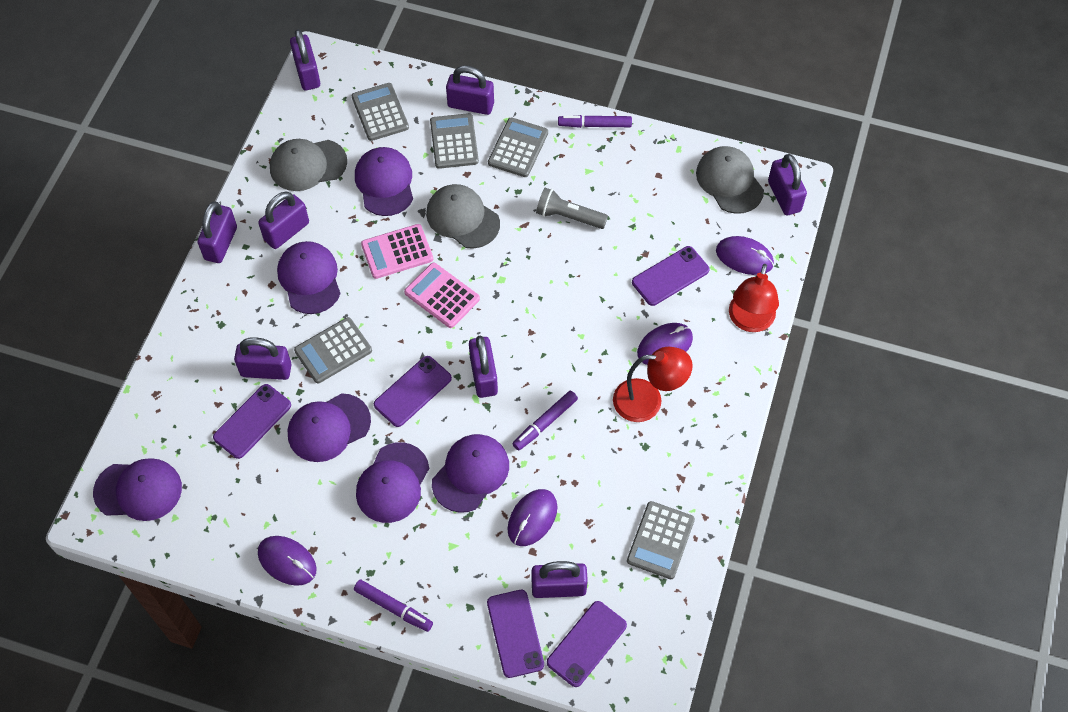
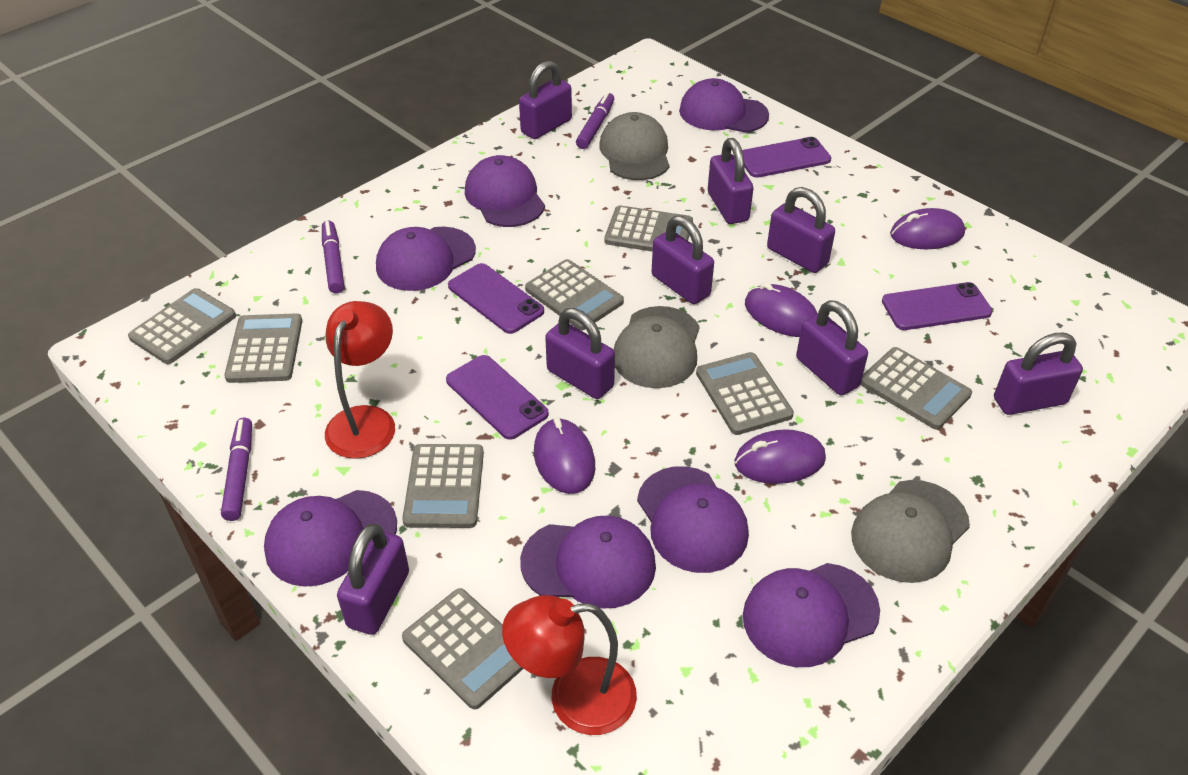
grey calculator: 5 -> 8
grey flashlight: 1 -> 0
pink calculator: 2 -> 0
purple cap: 6 -> 7
purple phone: 5 -> 4

